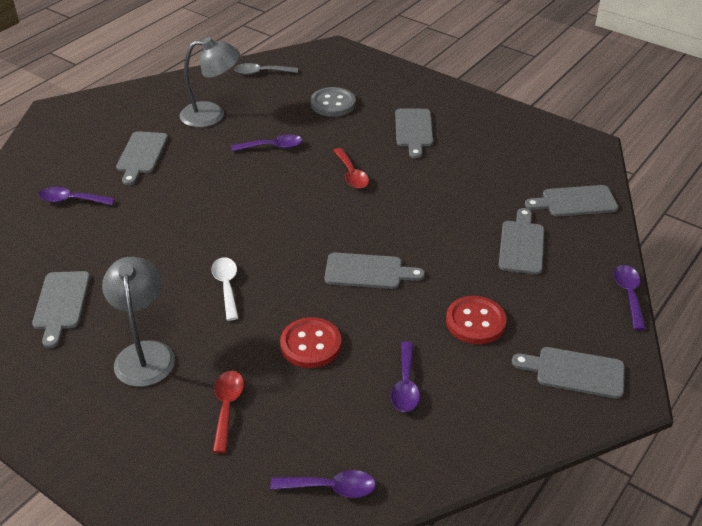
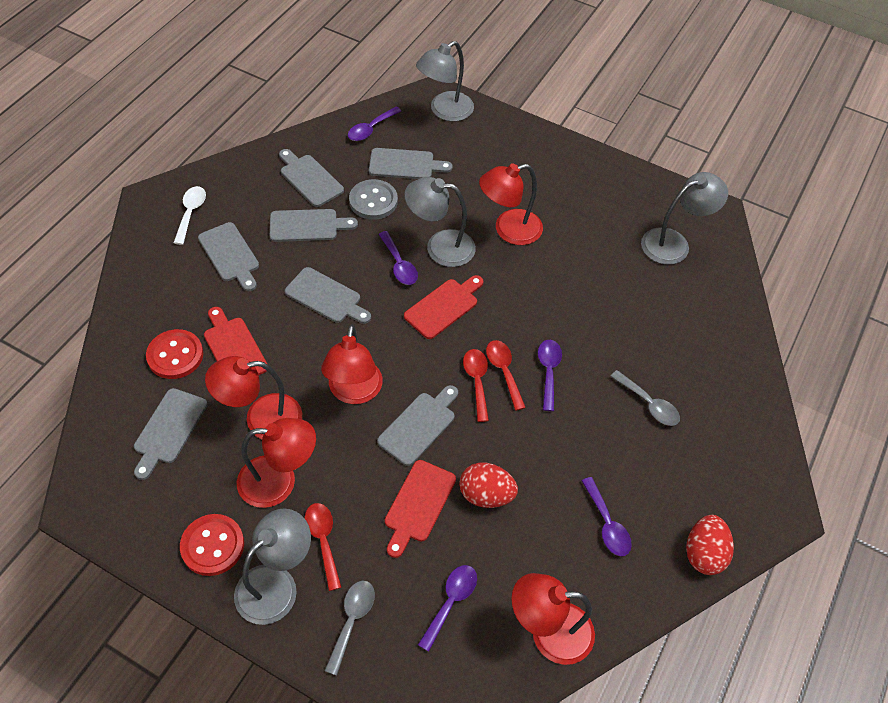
grey lamp: 2 -> 4
grey spoon: 1 -> 2
red cutting board: 0 -> 3
red egg: 0 -> 2
red lamp: 0 -> 5
red spoon: 2 -> 3

